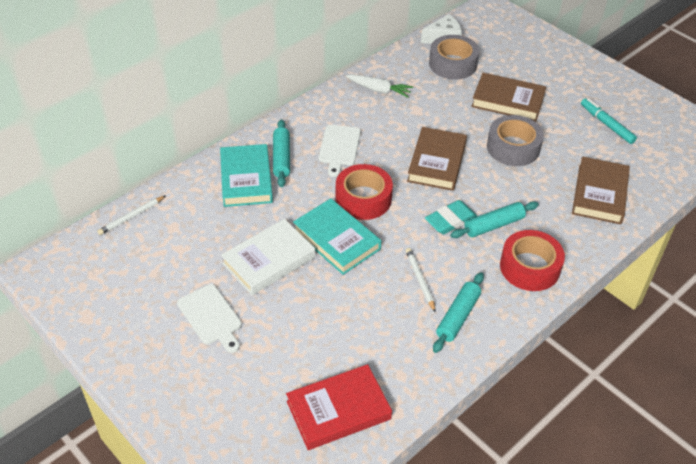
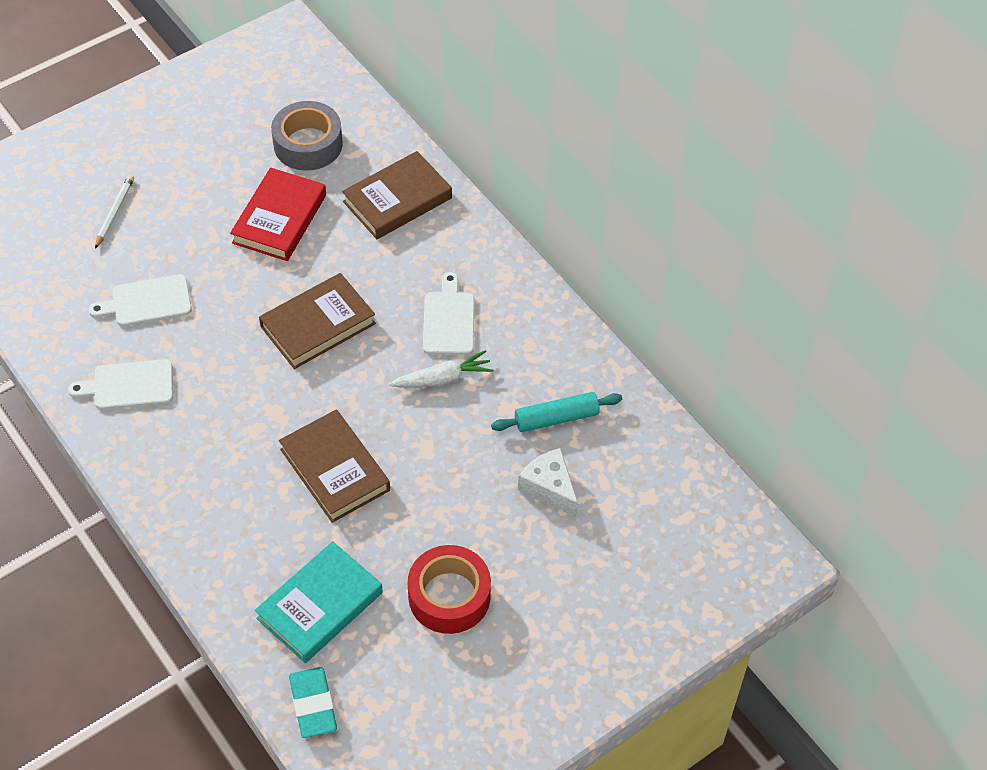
grey tape: 2 -> 1
red tape: 2 -> 1
turquoise book: 2 -> 1
turquoise marker: 1 -> 0
turquoise rolling pin: 3 -> 1
white book: 1 -> 0
white cutting board: 2 -> 3
white pencil: 2 -> 1

